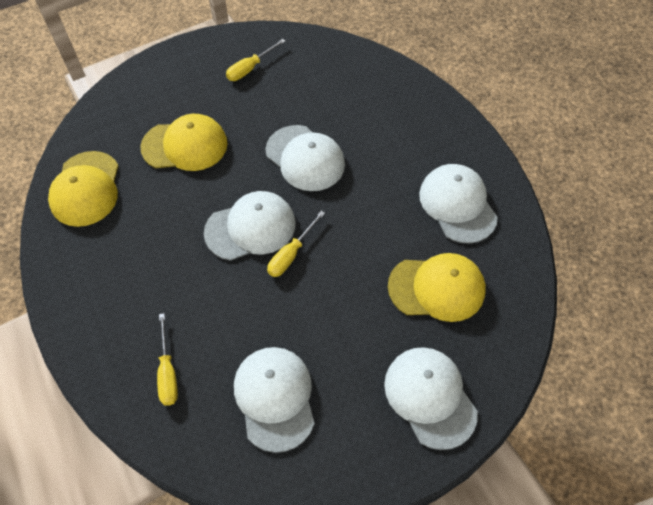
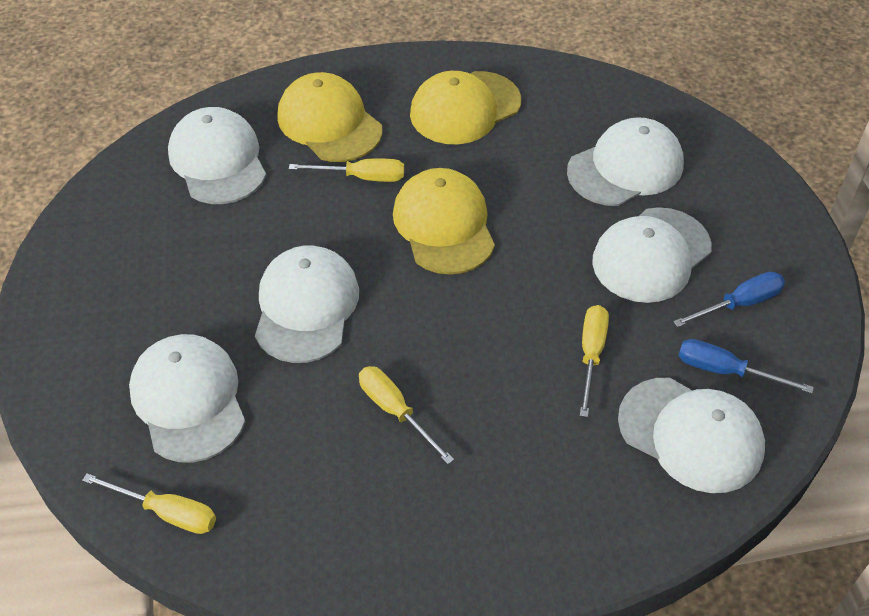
blue screwdriver: 0 -> 2
white cap: 5 -> 6
yellow screwdriver: 3 -> 4

